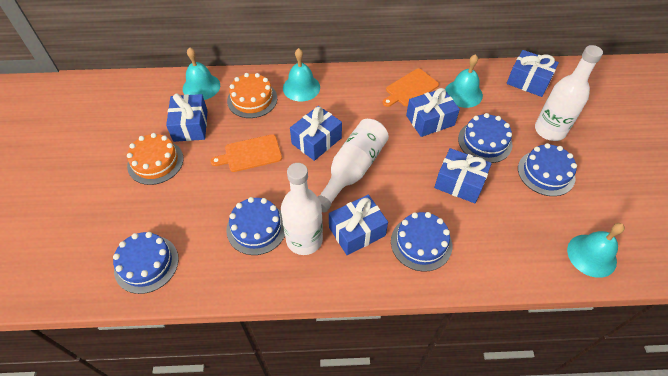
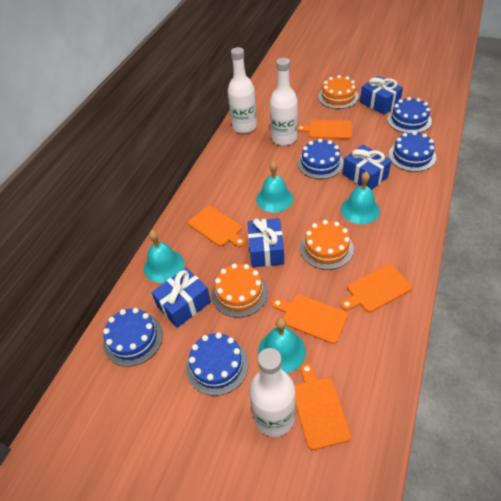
blue gift: 6 -> 4
orange cake: 2 -> 3
orange cutting board: 2 -> 5

